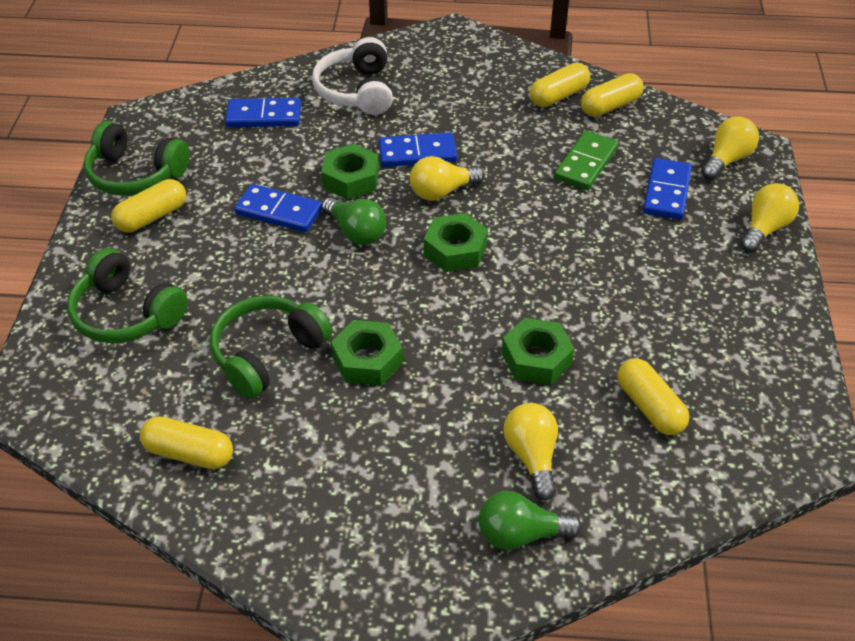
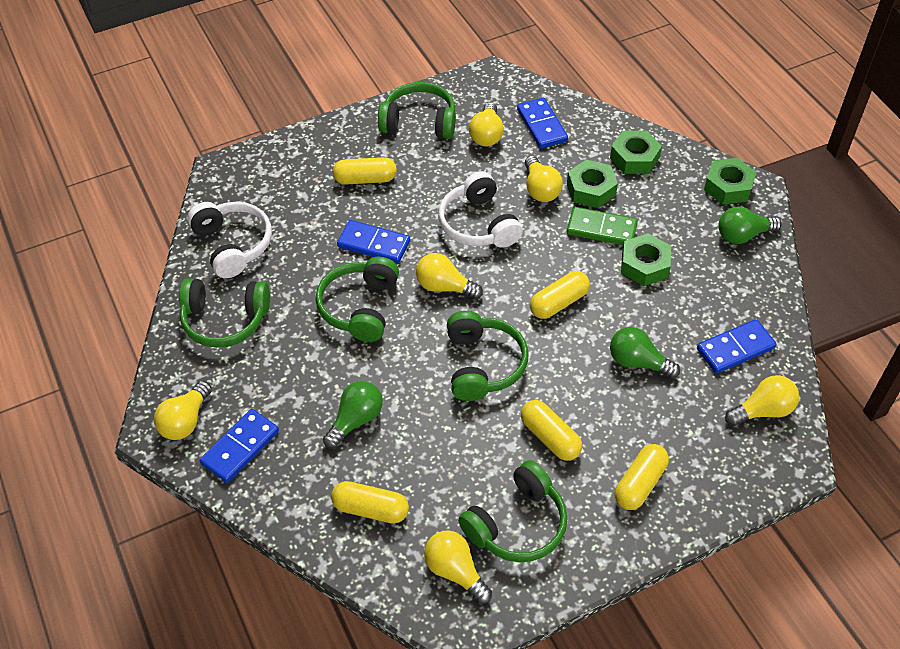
green headphones: 3 -> 5
green light bulb: 2 -> 3
white headphones: 1 -> 2
yellow light bulb: 4 -> 6

